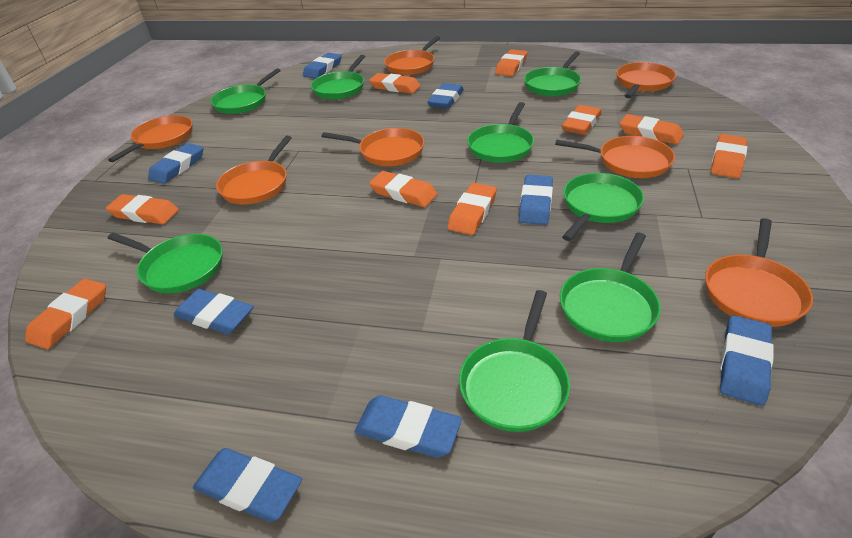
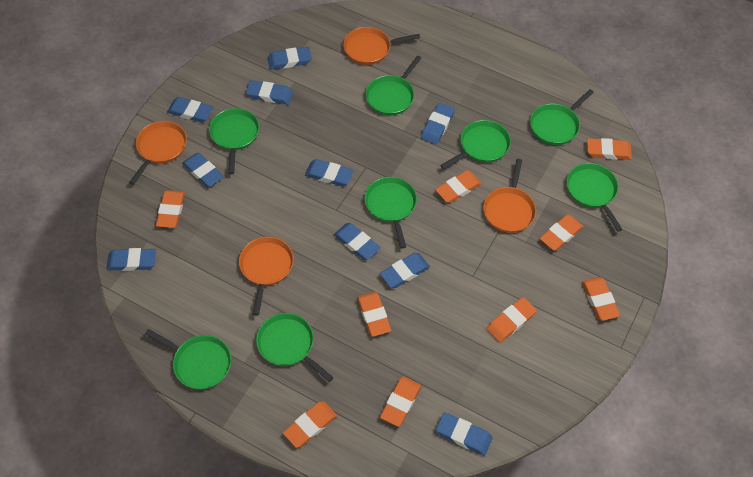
blue eraser: 8 -> 10
orange pan: 7 -> 4

